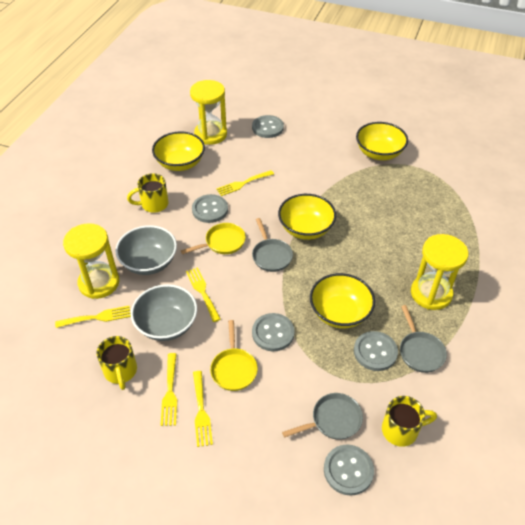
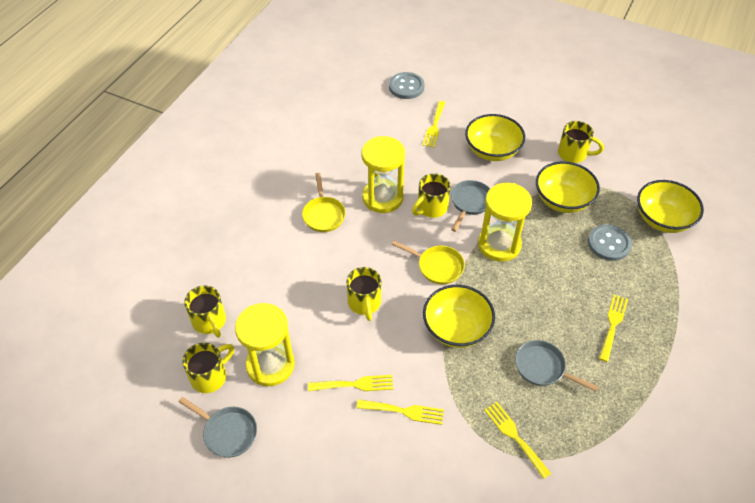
grey bowl: 2 -> 0
grey button: 5 -> 2
yellow mug: 3 -> 5

